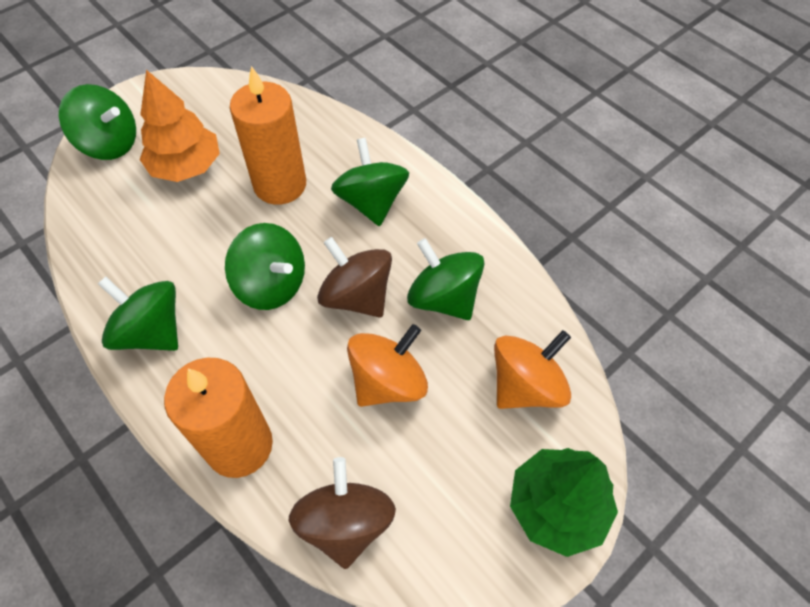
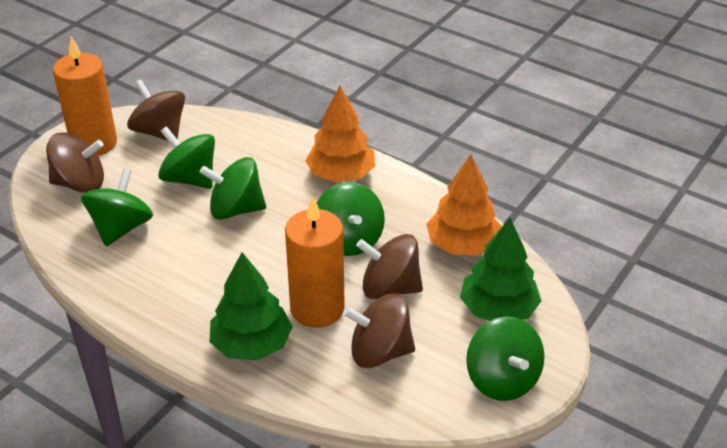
brown spinning top: 2 -> 4
green tree: 1 -> 2
orange spinning top: 2 -> 0
orange tree: 1 -> 2

